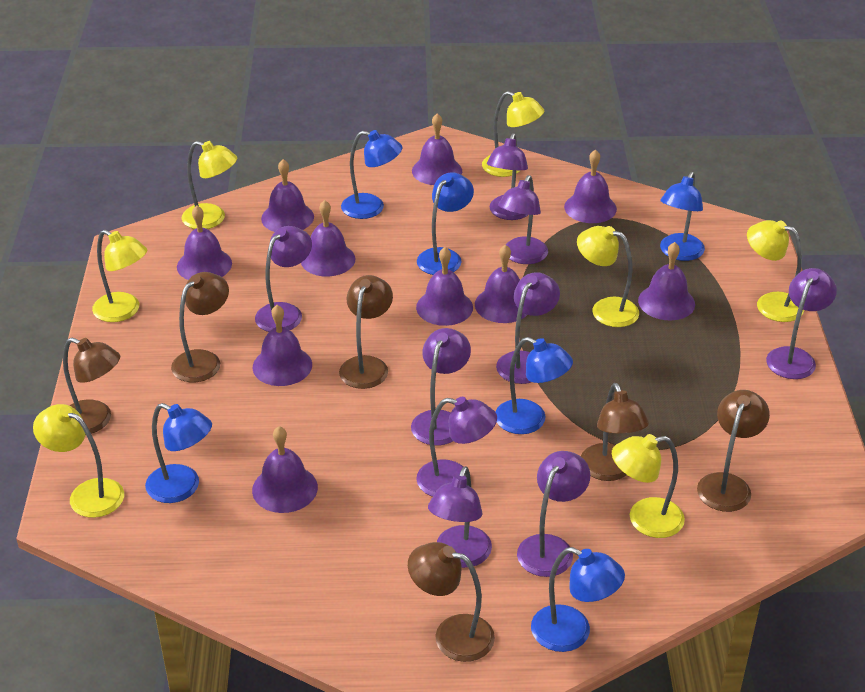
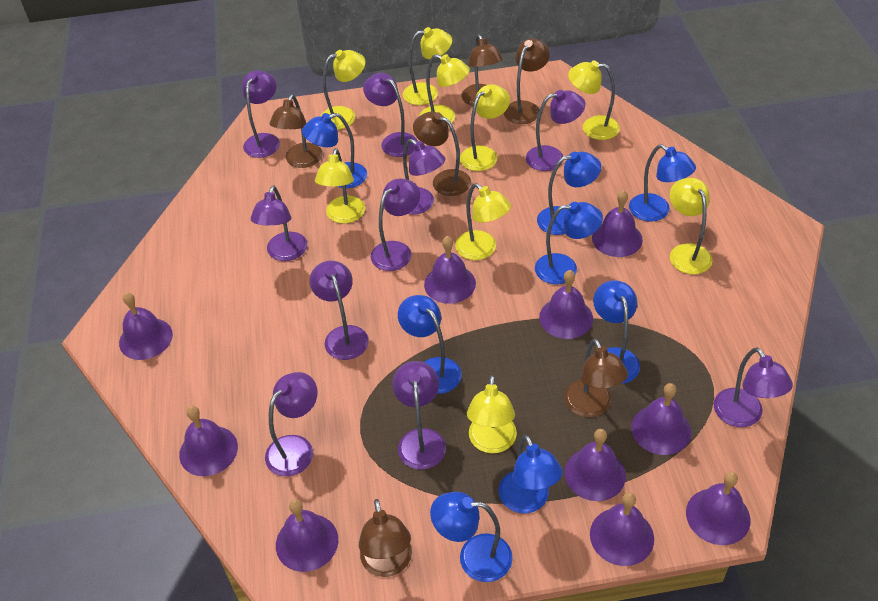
blue lamp: 6 -> 8
purple lamp: 9 -> 10
yellow lamp: 7 -> 9

